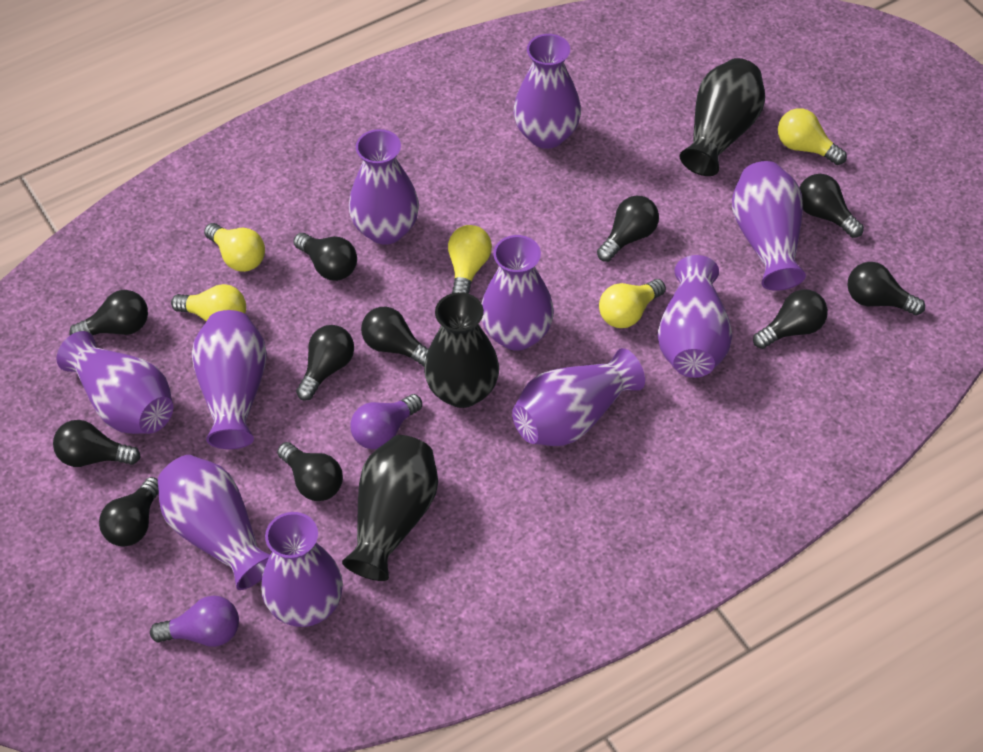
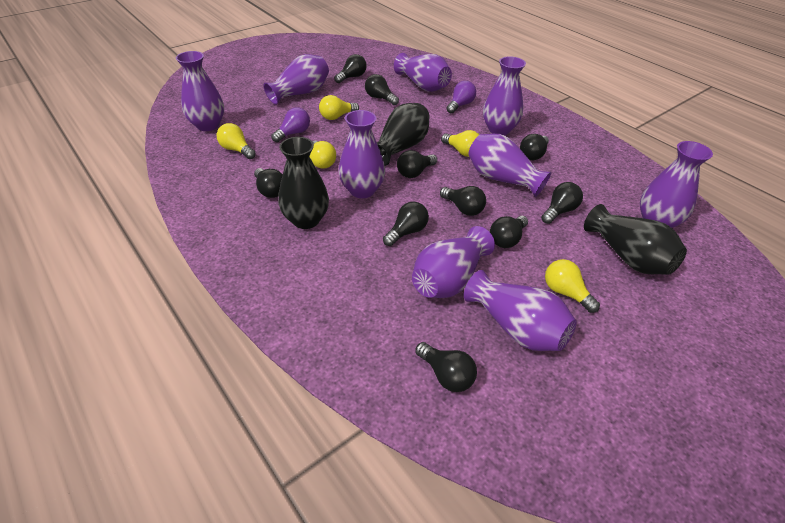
black light bulb: 11 -> 10
purple vase: 10 -> 9

